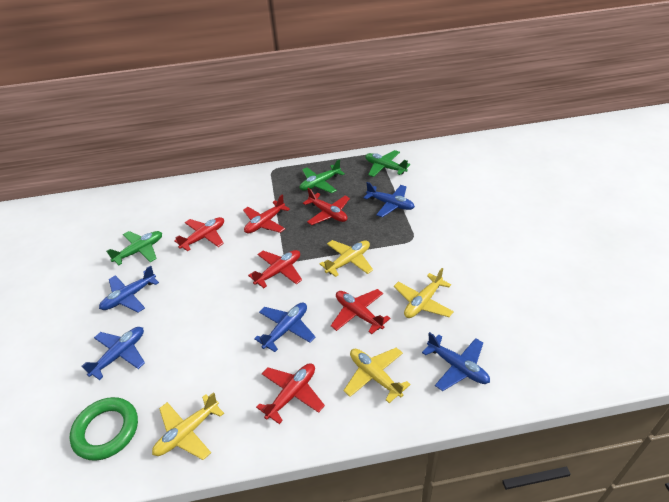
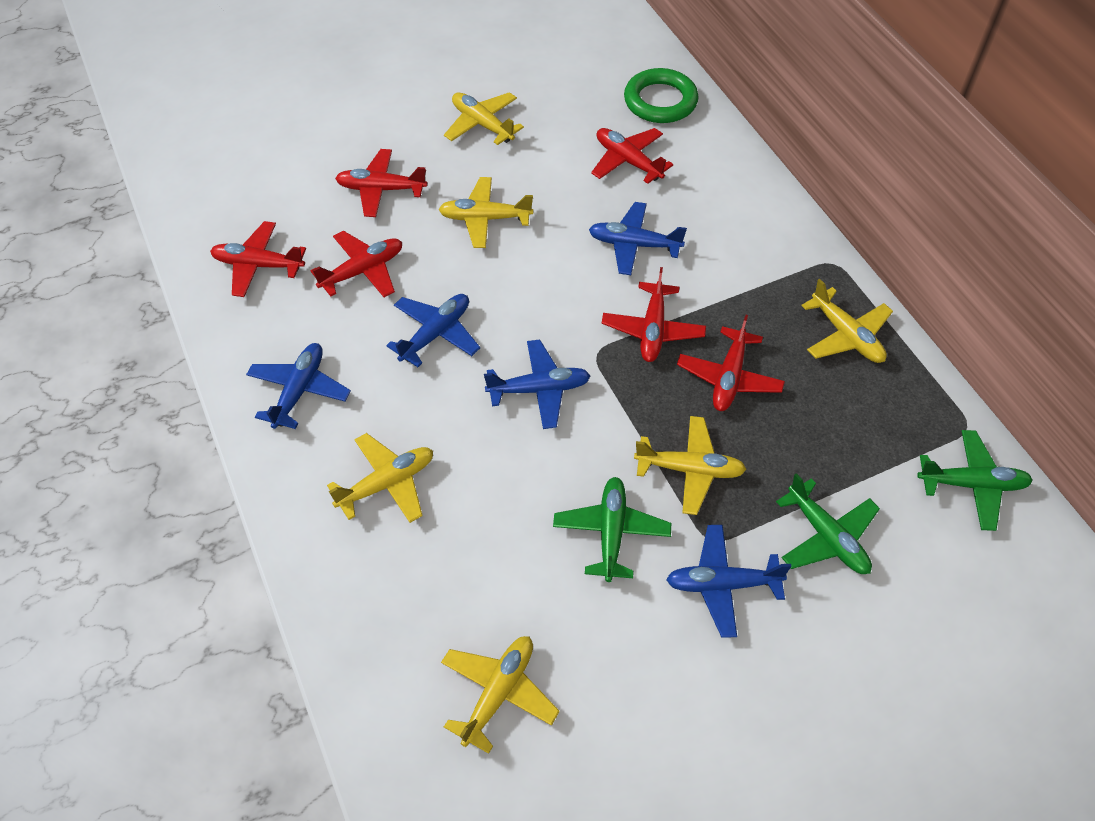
yellow plane: 4 -> 6

